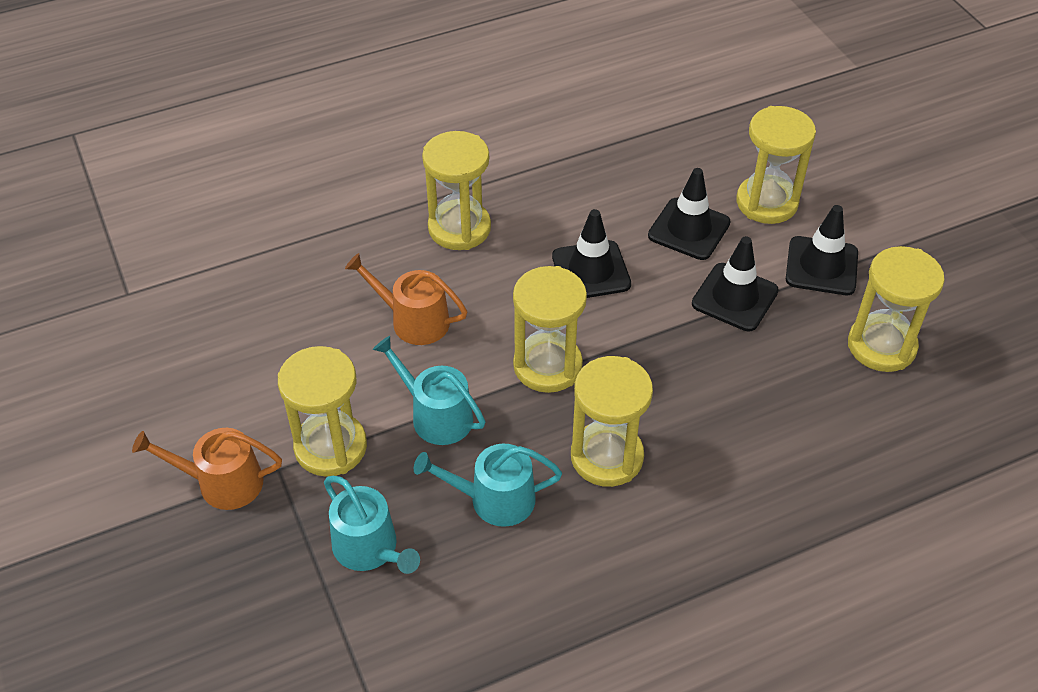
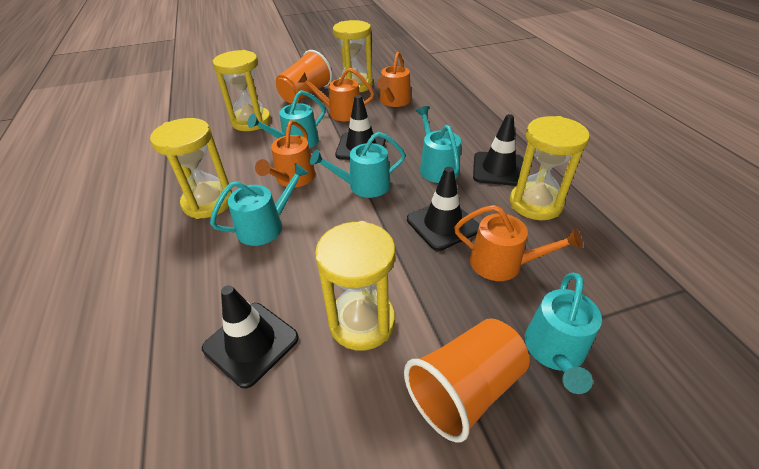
orange cup: 0 -> 2
orange watering can: 2 -> 4
turquoise watering can: 3 -> 5
yellow hourglass: 6 -> 5

